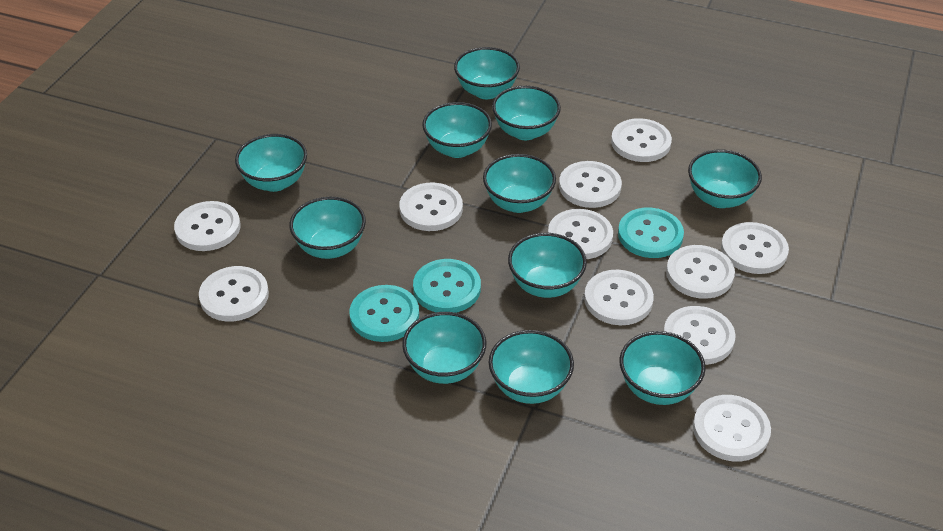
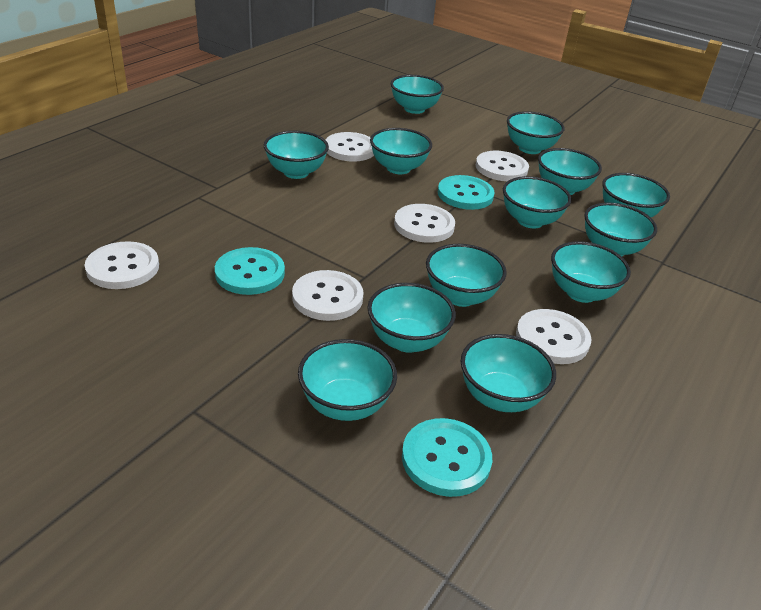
turquoise bowl: 11 -> 13
white button: 11 -> 6

